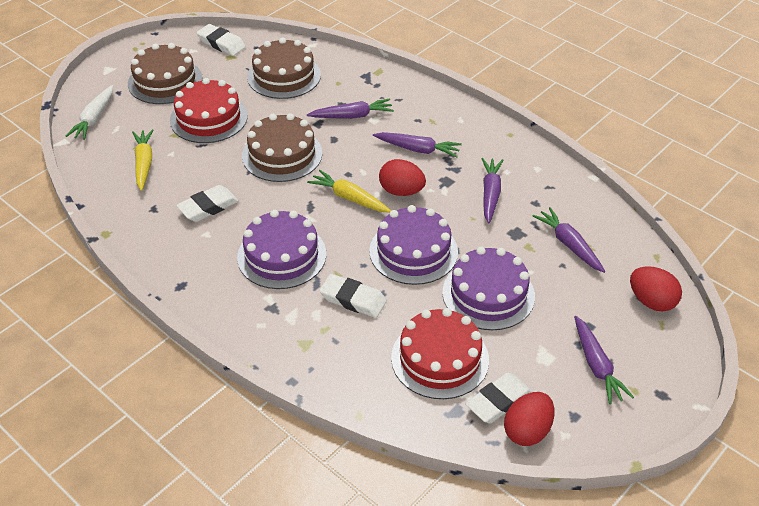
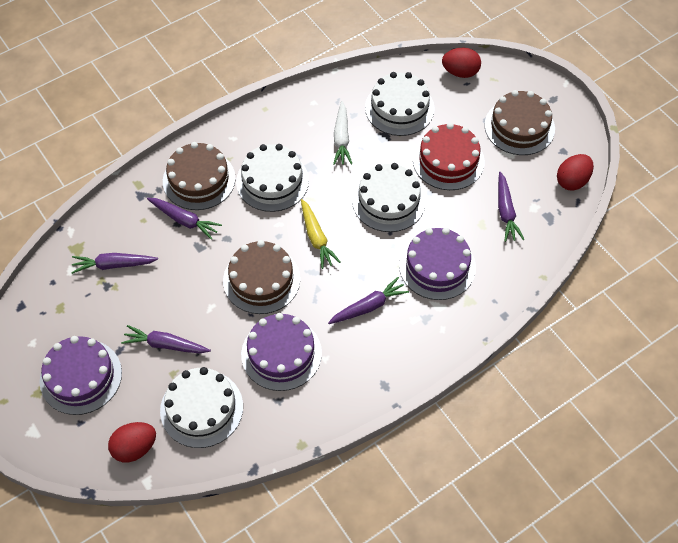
red cake: 2 -> 1
white cake: 0 -> 4
white eraser: 4 -> 0
yellow carrot: 2 -> 1

